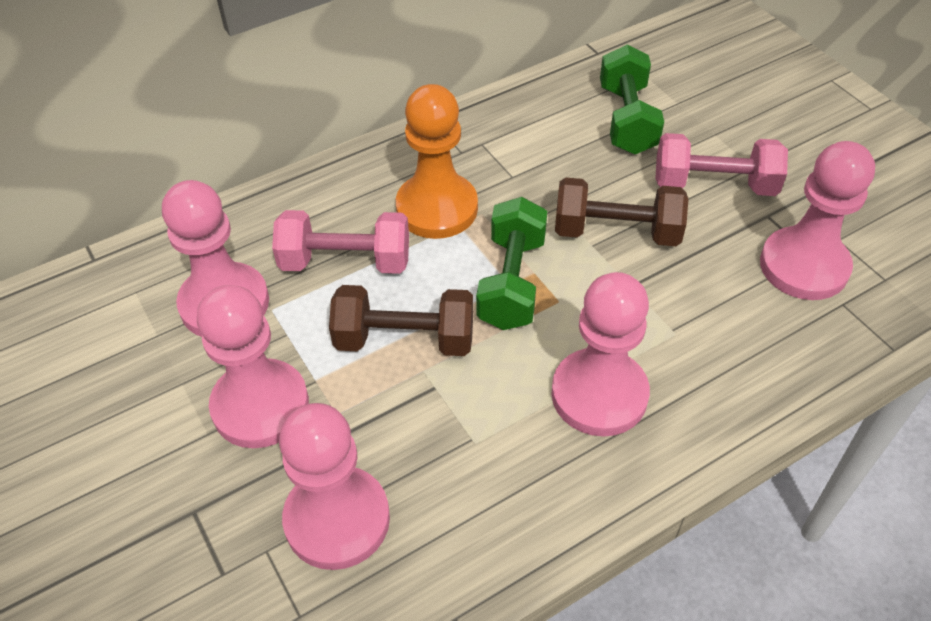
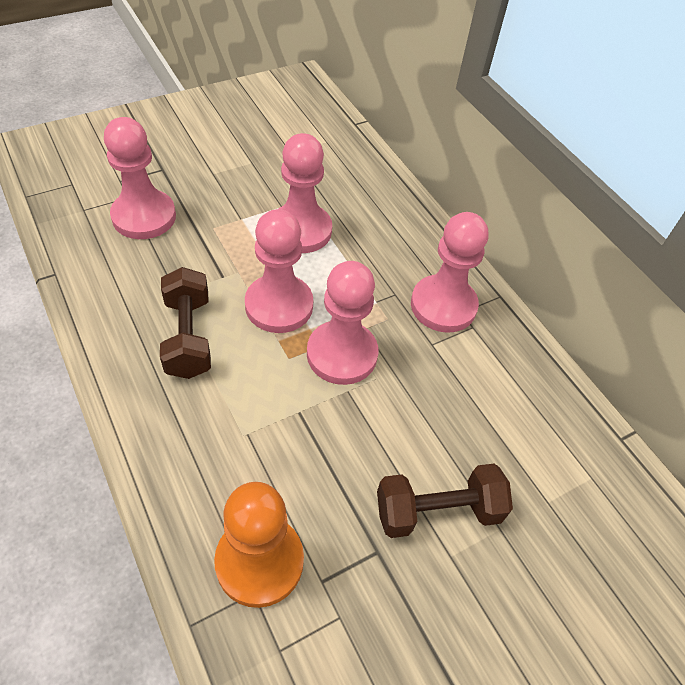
green dumbbell: 2 -> 0
pink dumbbell: 2 -> 0

